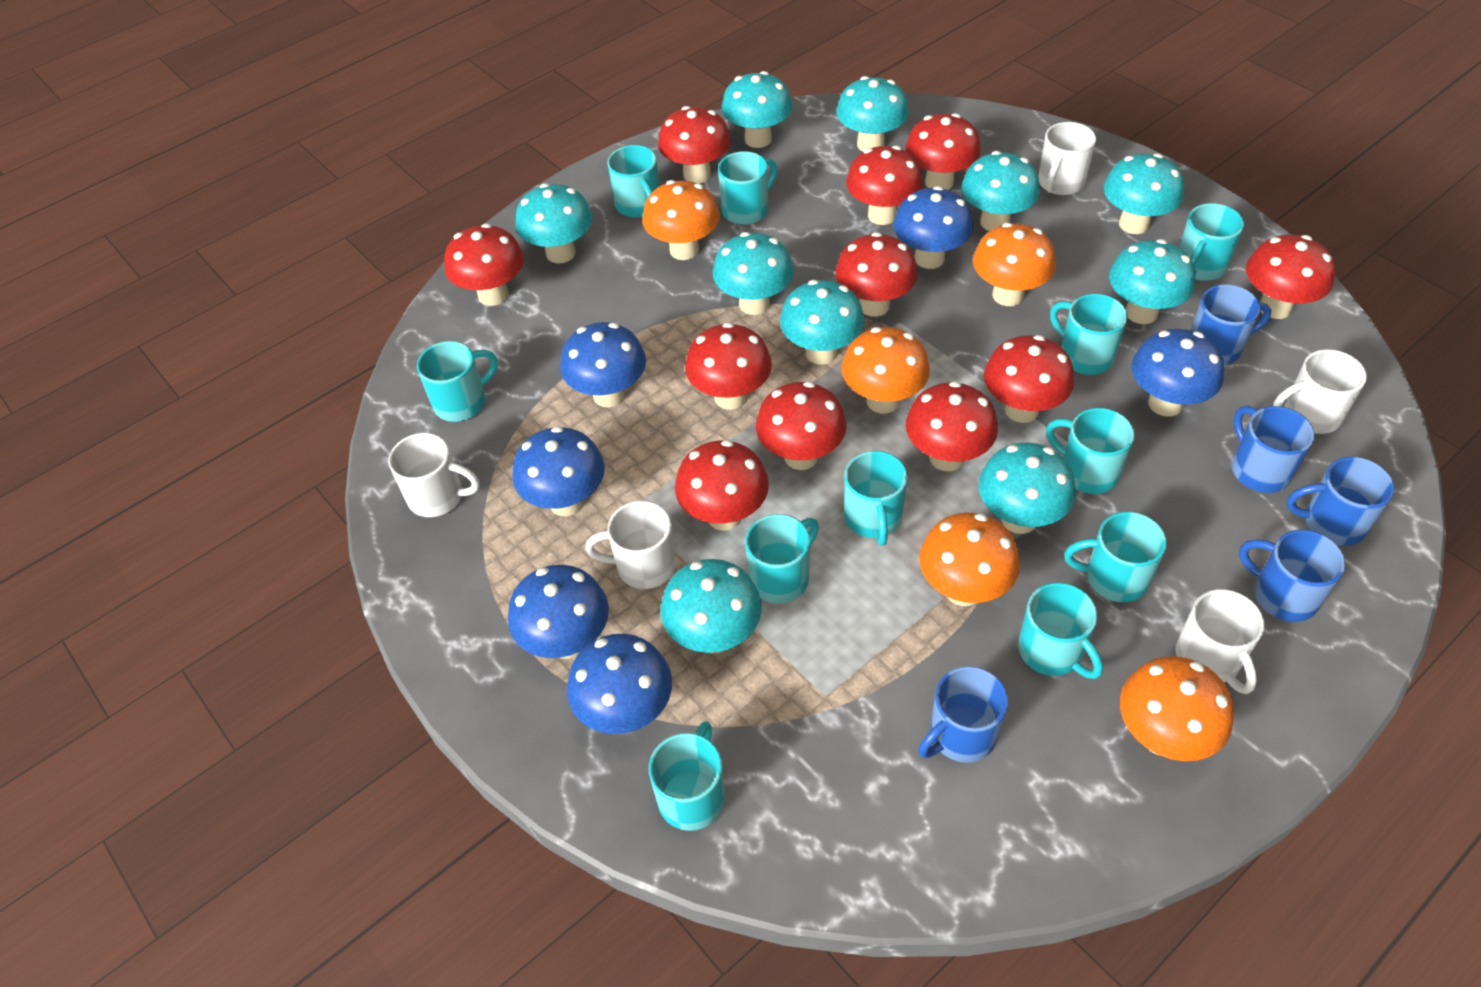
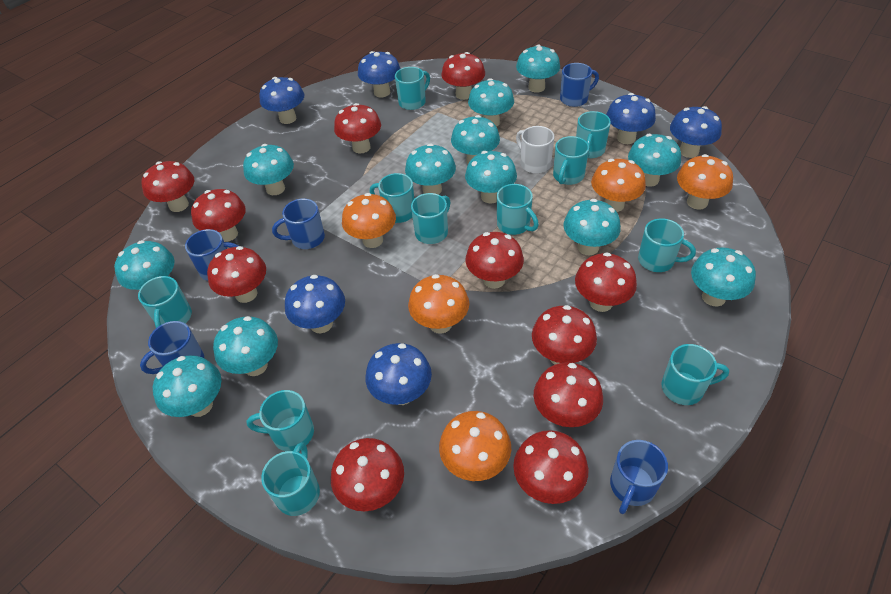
turquoise mushroom: 10 -> 12
white mug: 5 -> 1

